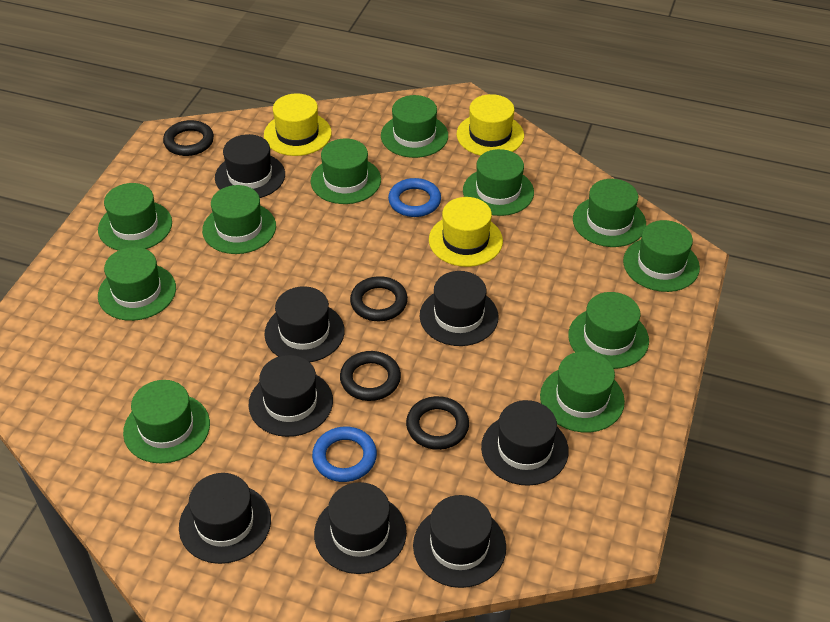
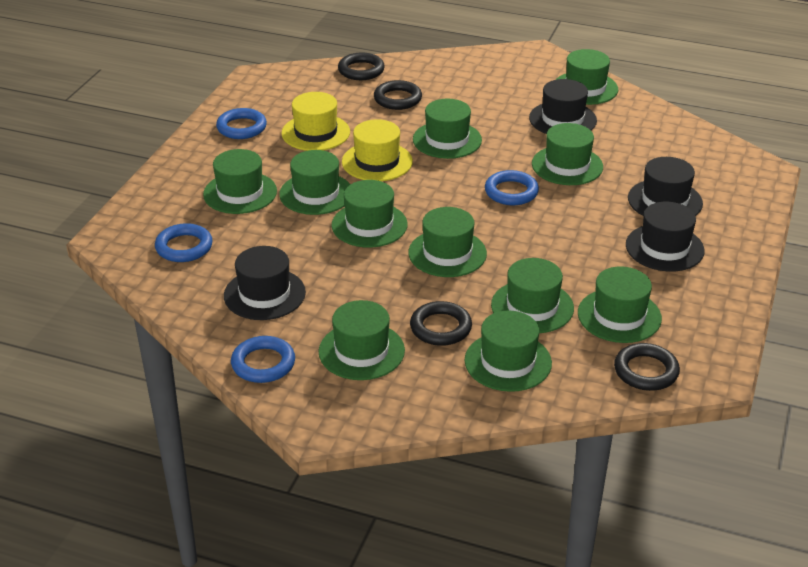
black hat: 8 -> 4
blue ring: 2 -> 4
yellow hat: 3 -> 2

